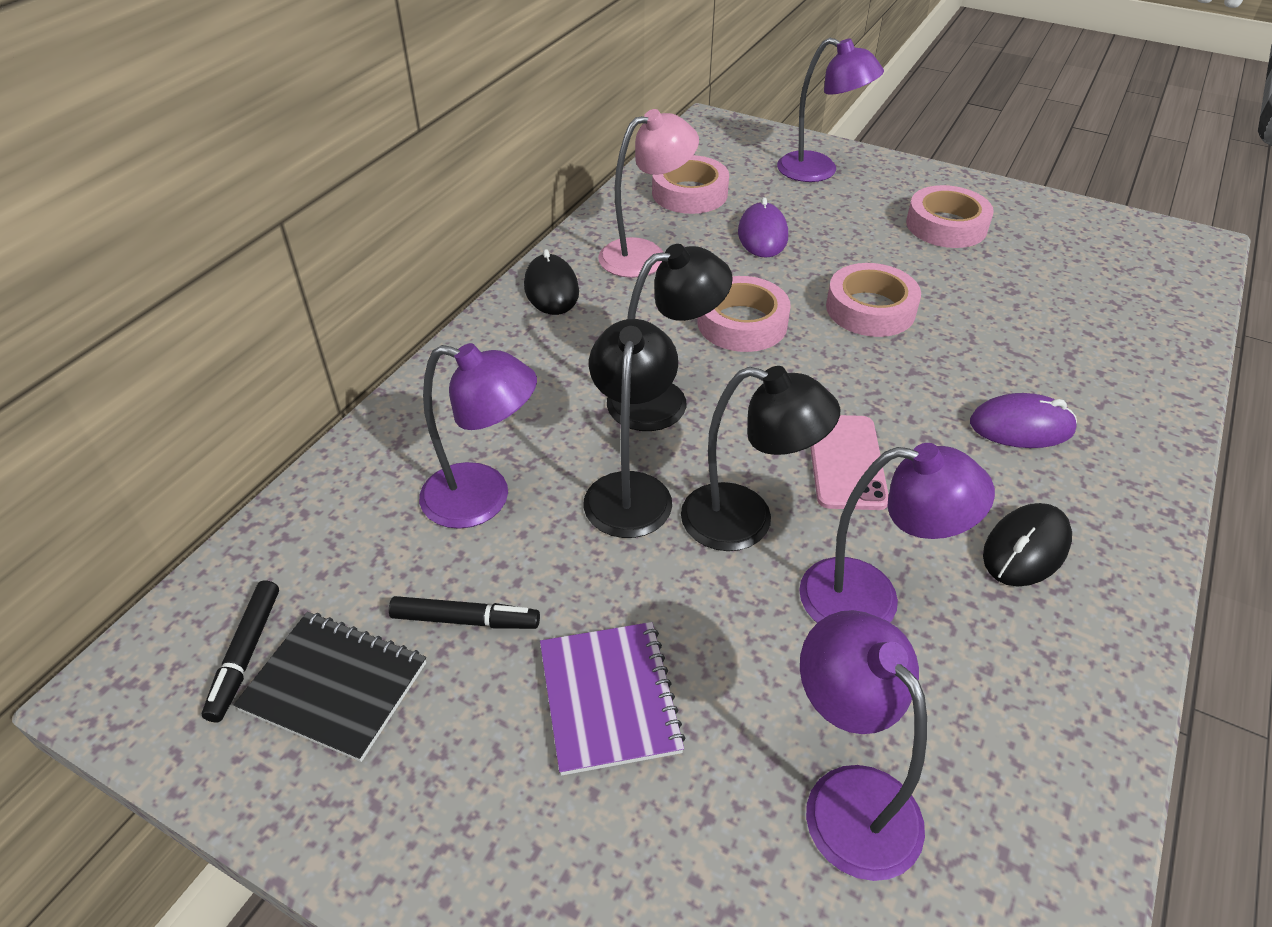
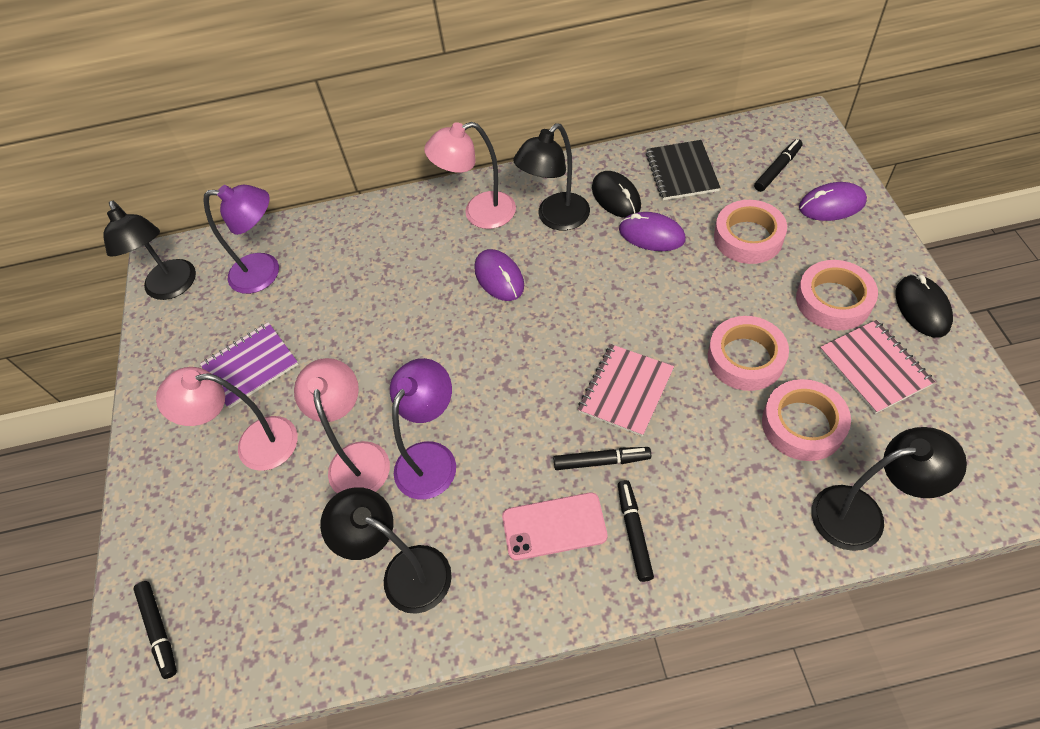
black lamp: 3 -> 4
black marker: 2 -> 4
pink lamp: 1 -> 3
pink notebook: 0 -> 2
purple lamp: 4 -> 2
purple mouse: 2 -> 3

